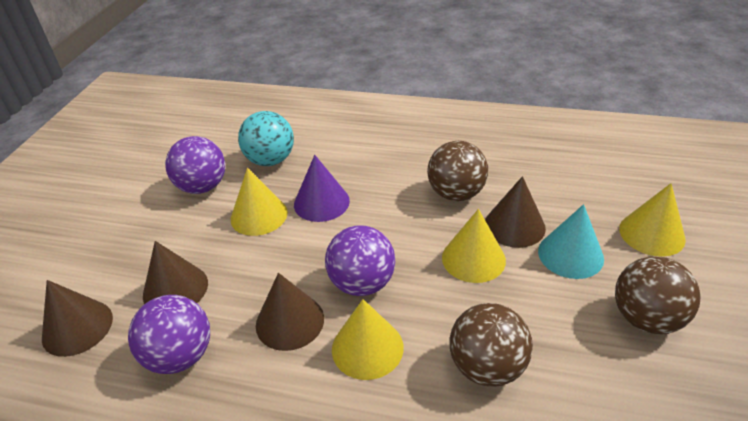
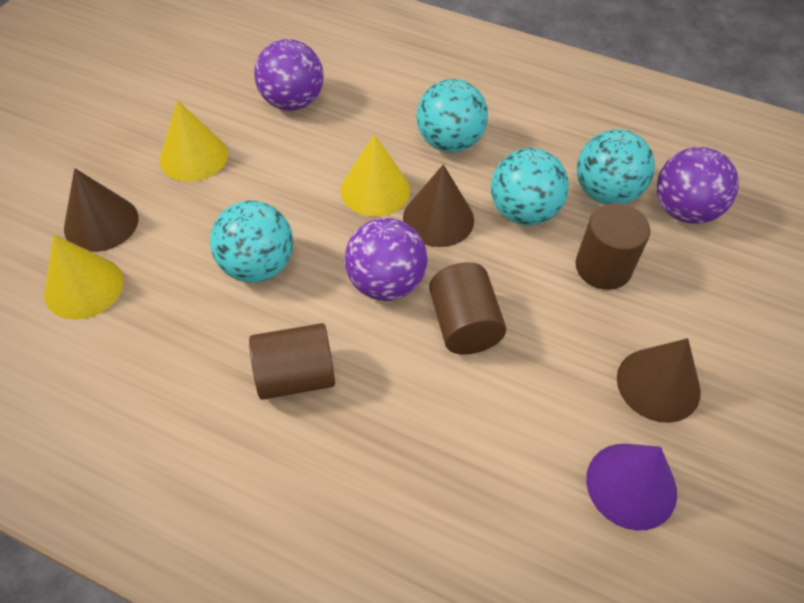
brown ball: 3 -> 0
brown cone: 4 -> 3
brown cylinder: 0 -> 3
turquoise ball: 1 -> 4
turquoise cone: 1 -> 0
yellow cone: 4 -> 3

